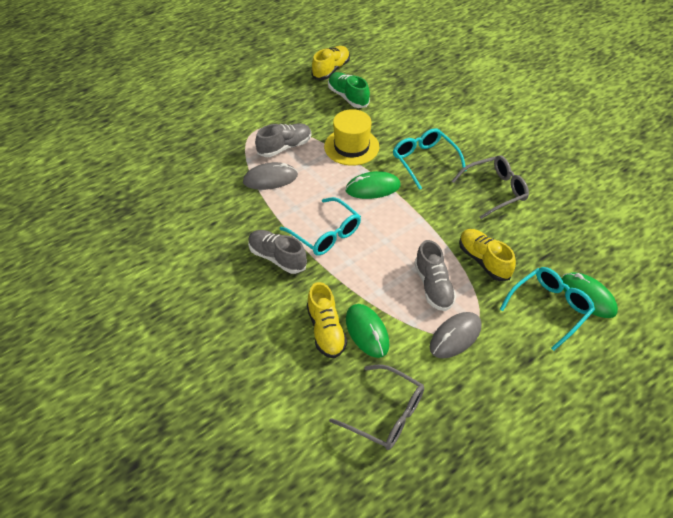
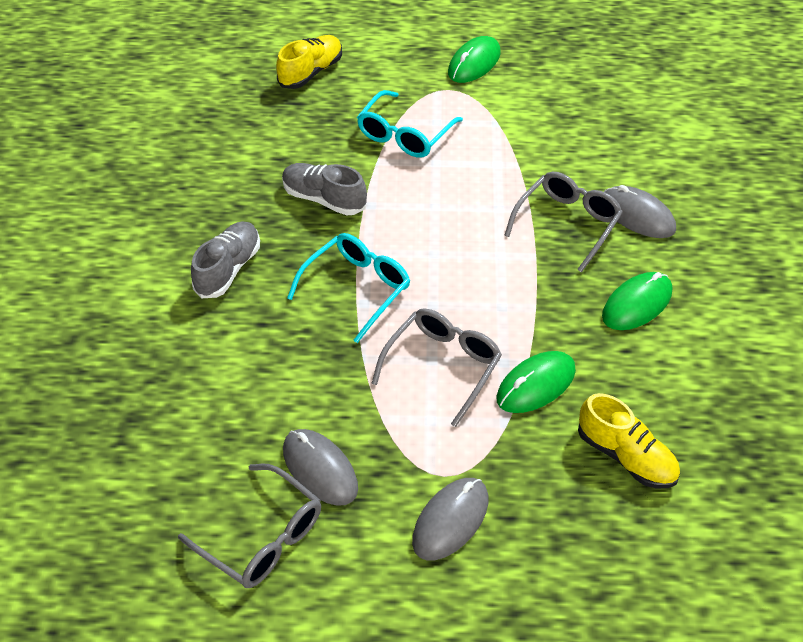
green shoe: 1 -> 0
grey glasses: 2 -> 3
grey mouse: 2 -> 3
grey shoe: 3 -> 2
turquoise glasses: 3 -> 2
yellow hat: 1 -> 0
yellow shoe: 3 -> 2

